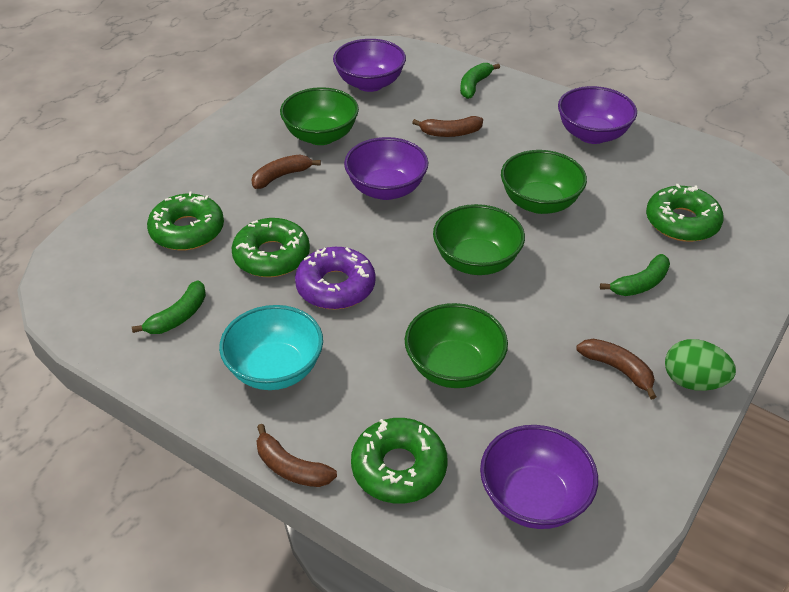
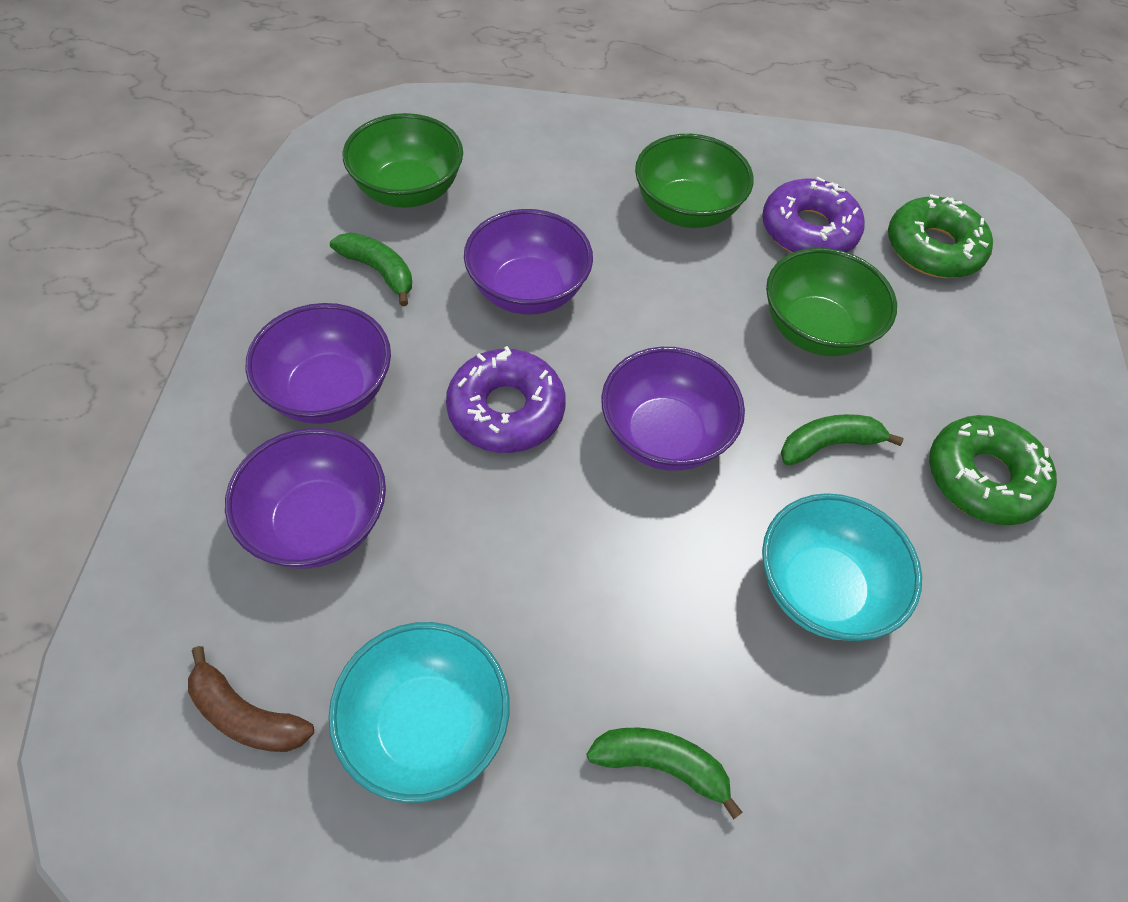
brown banana: 4 -> 1
green bowl: 4 -> 3
green donut: 4 -> 2
green egg: 1 -> 0
purple donut: 1 -> 2
turquoise bowl: 1 -> 2

